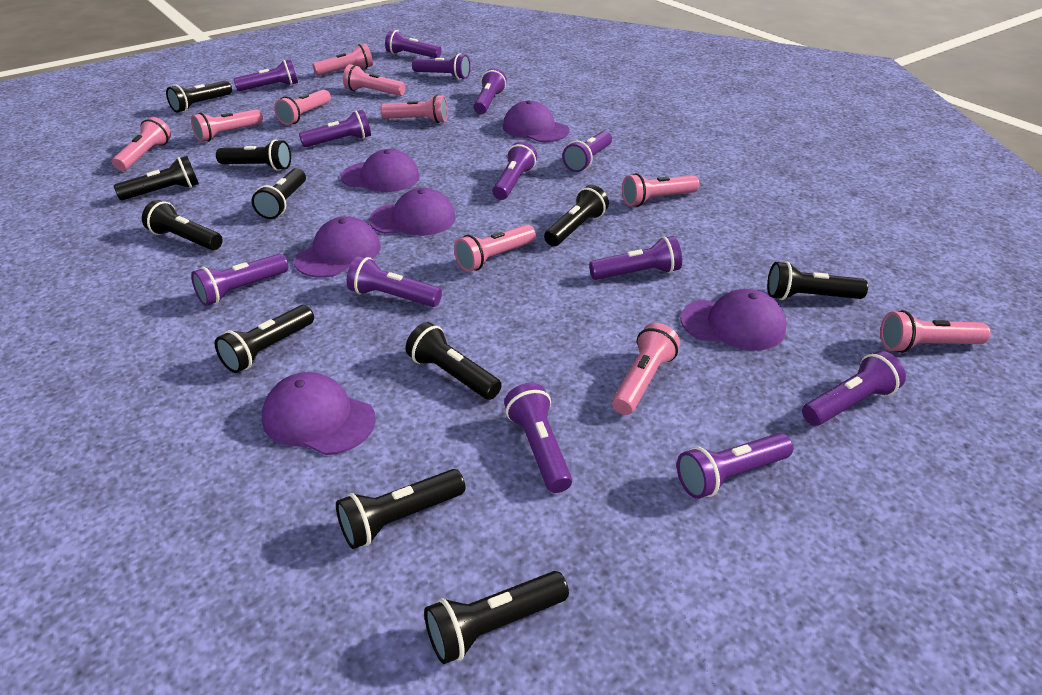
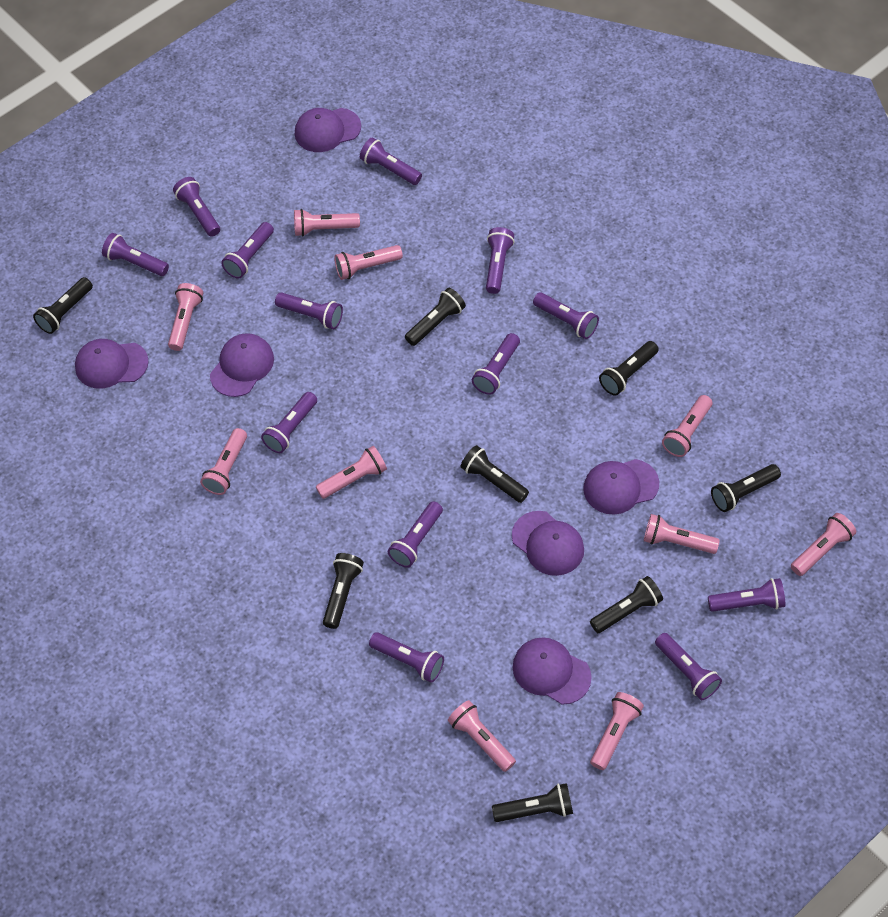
black flashlight: 11 -> 8

